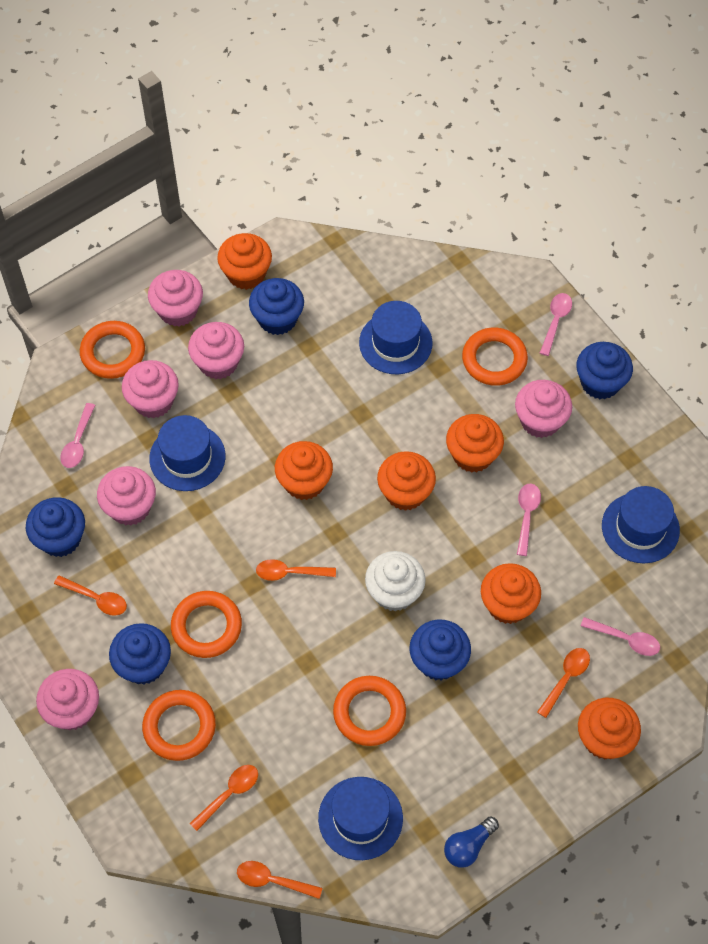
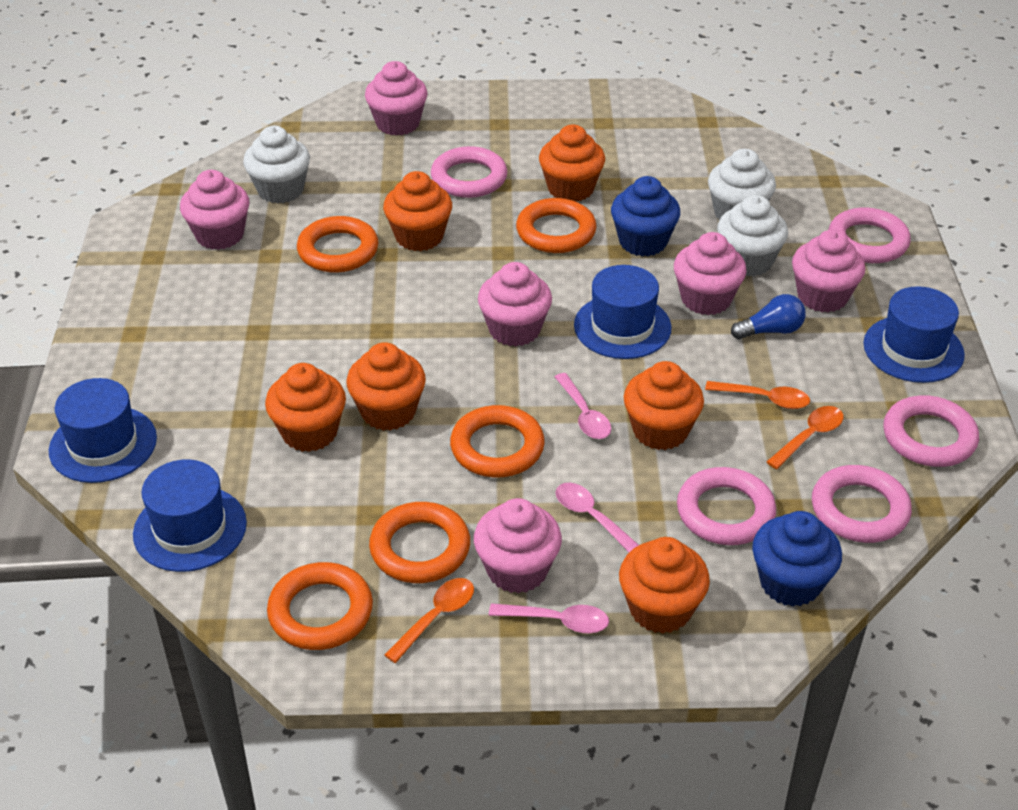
blue cupcake: 5 -> 2
orange spoon: 5 -> 3
pink ring: 0 -> 5
pink spoon: 4 -> 3
white cupcake: 1 -> 3

